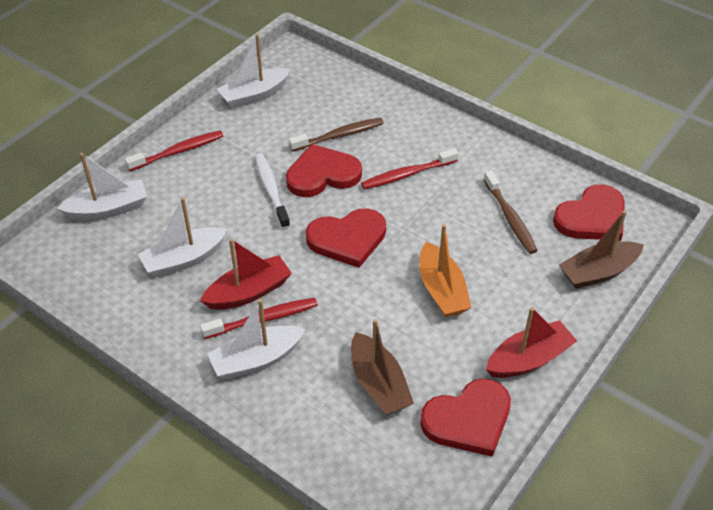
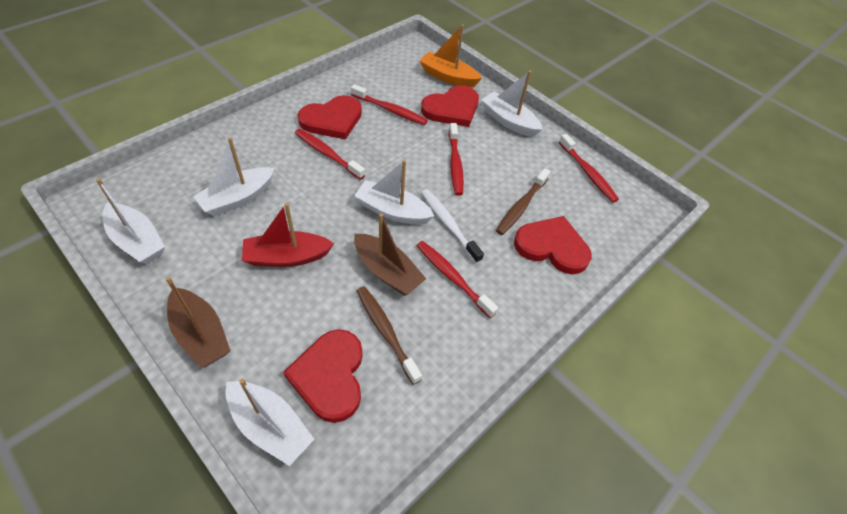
red boat: 2 -> 1
red toothbrush: 3 -> 5
white boat: 4 -> 5

